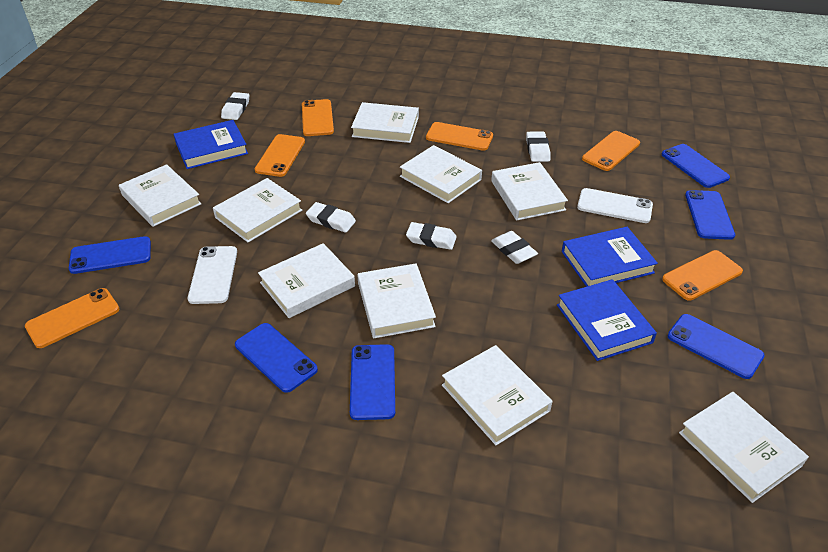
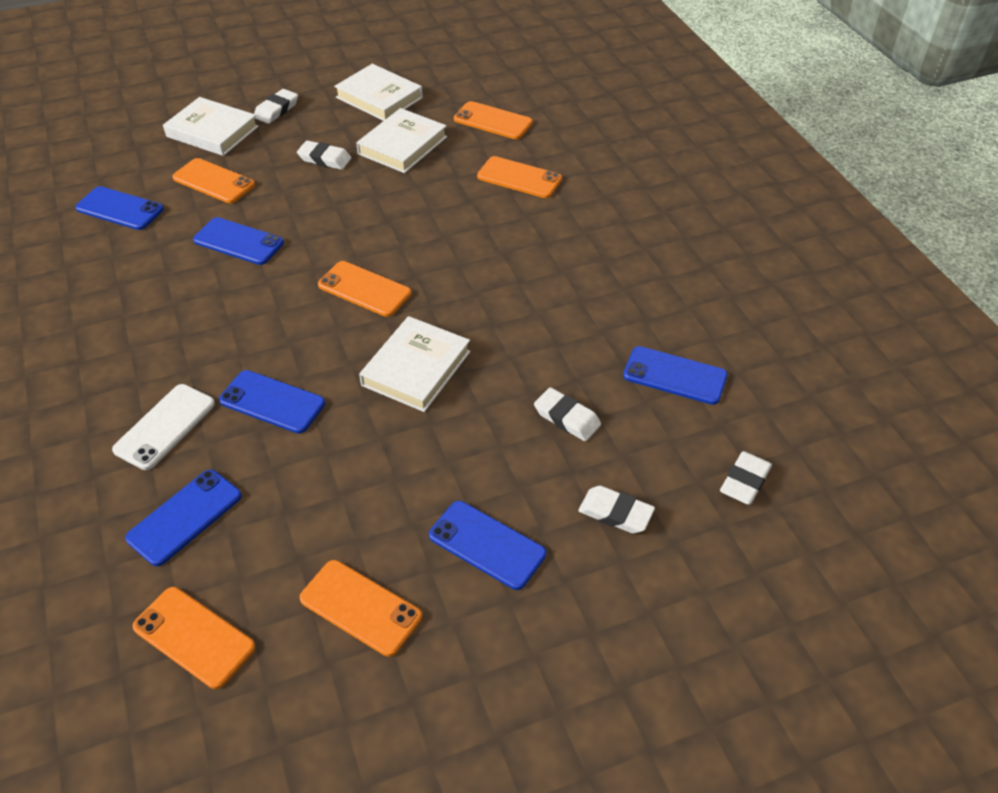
blue book: 3 -> 0
white book: 9 -> 4
white phone: 2 -> 1

